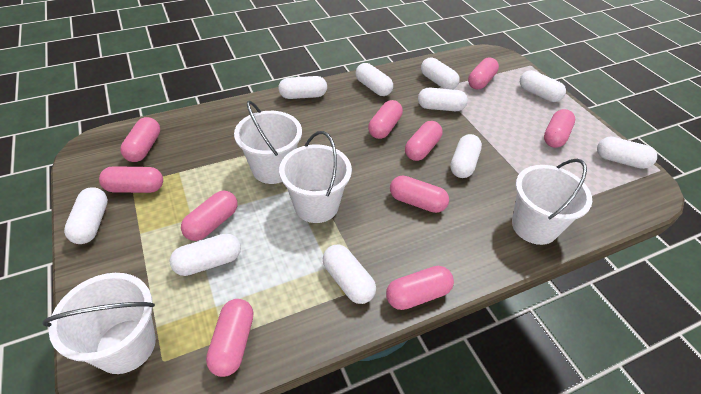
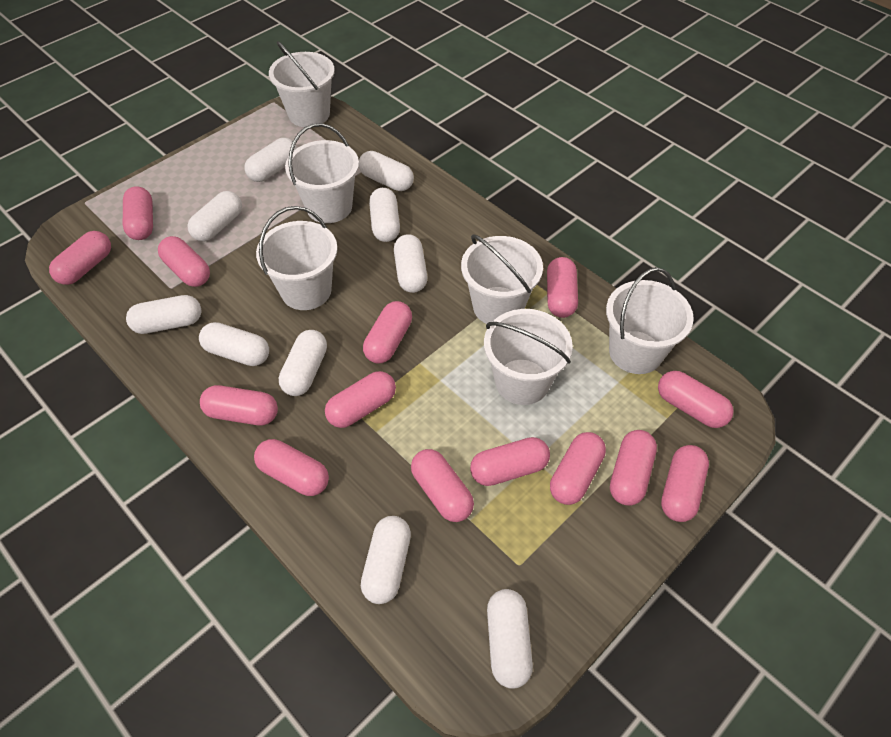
pink capsule: 10 -> 14
white bucket: 4 -> 6

